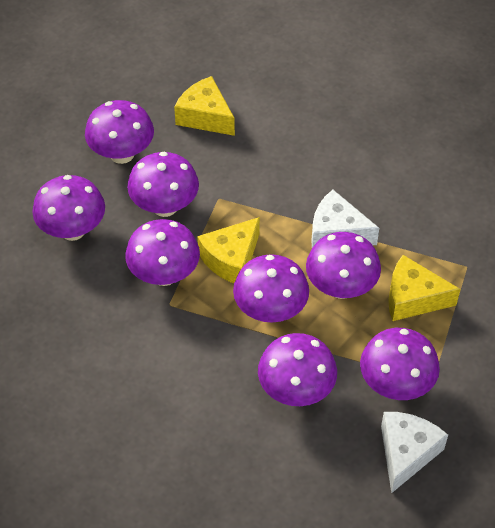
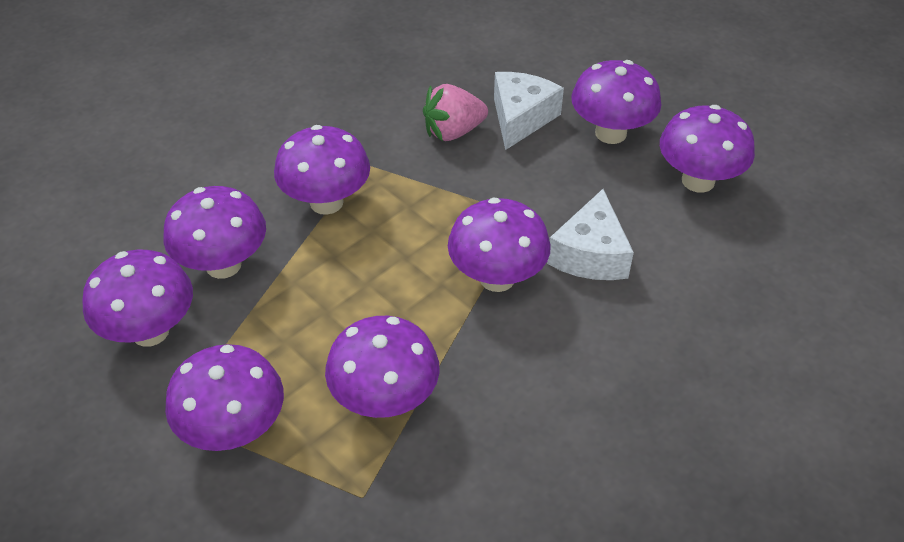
pink strawberry: 0 -> 1
yellow cheese: 3 -> 0

